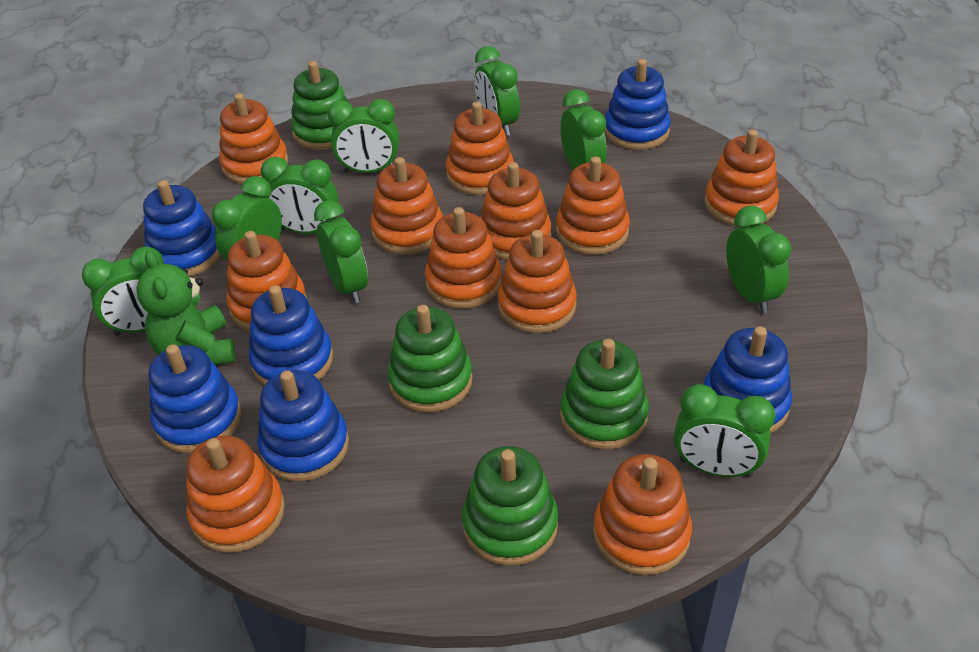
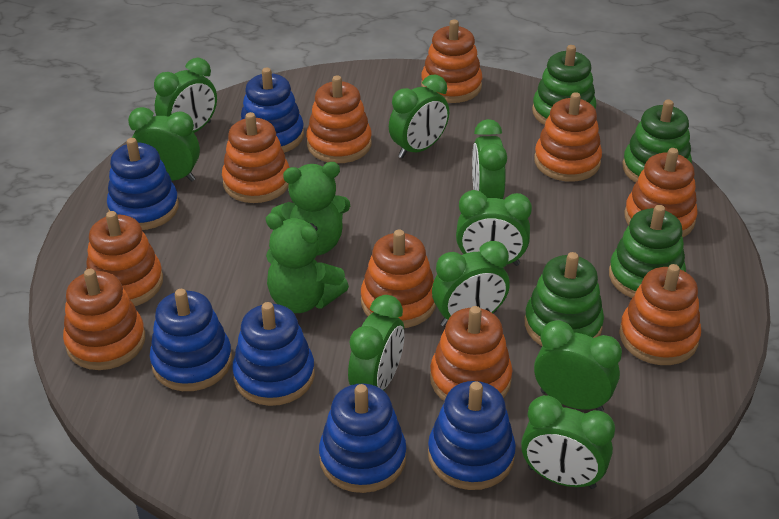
green teddy bear: 1 -> 2
orange stacking toy: 11 -> 10

